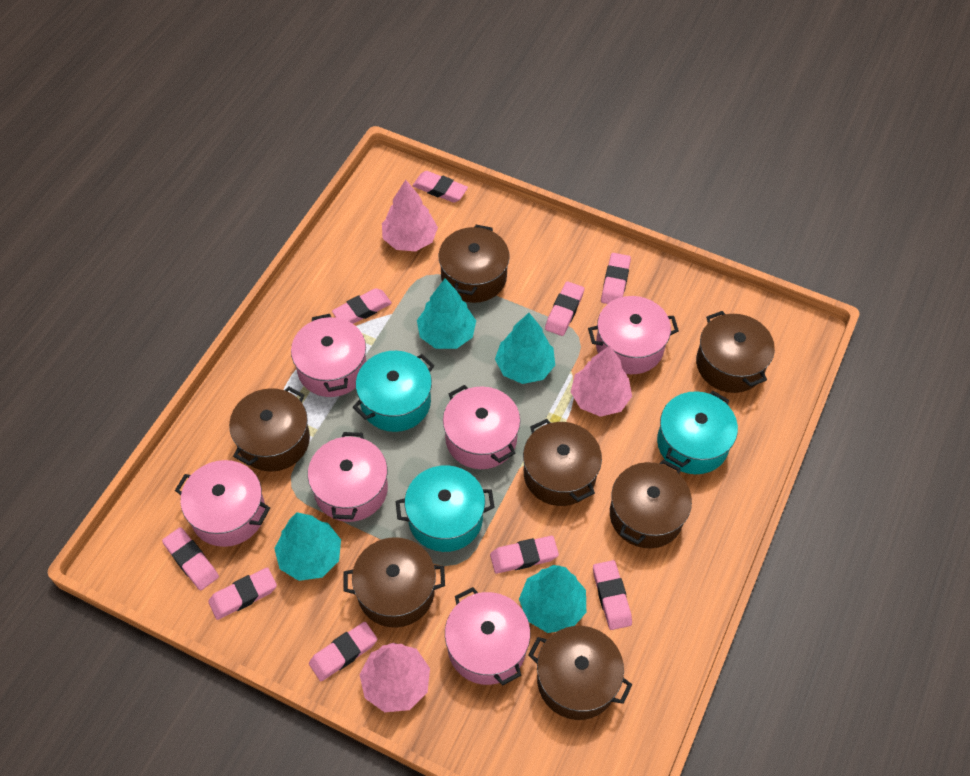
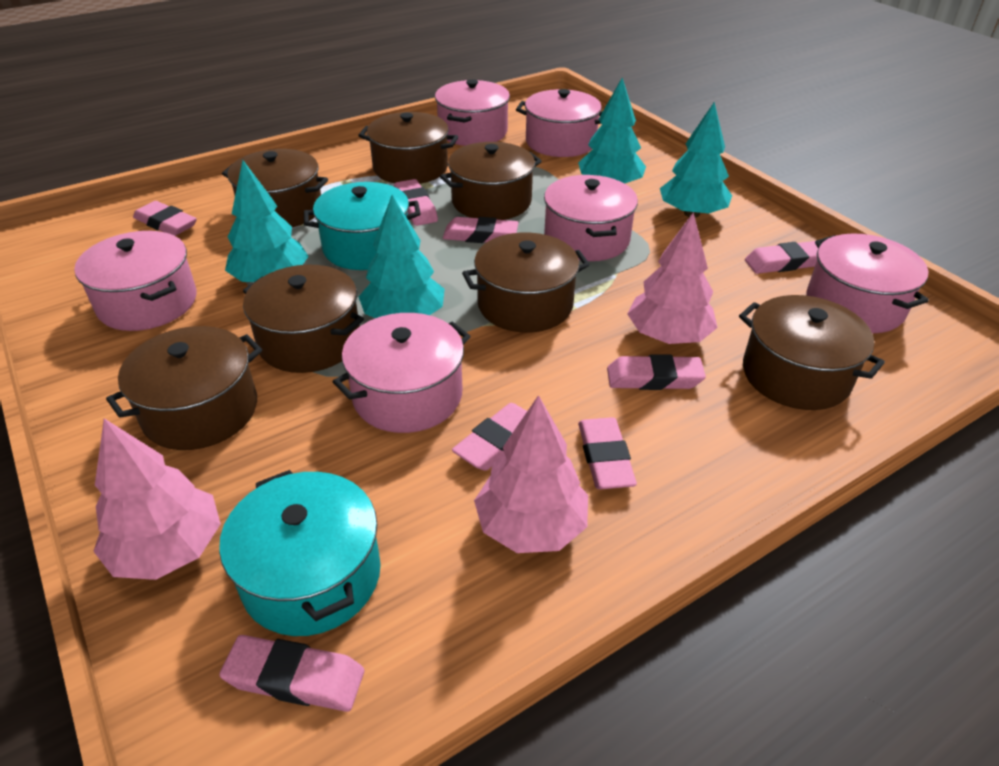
pink eraser: 9 -> 8
turquoise pot: 3 -> 2

